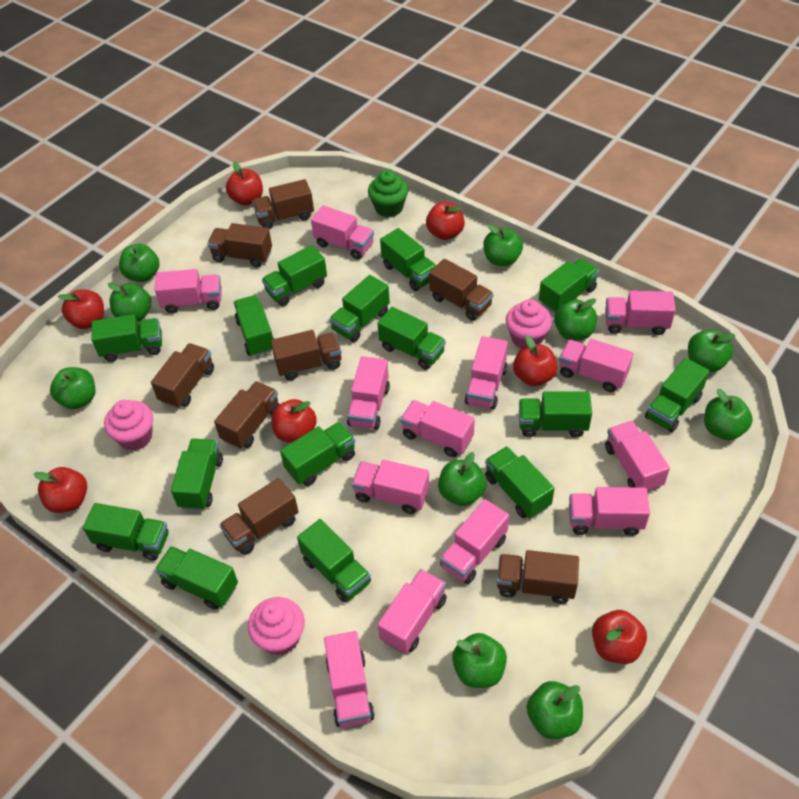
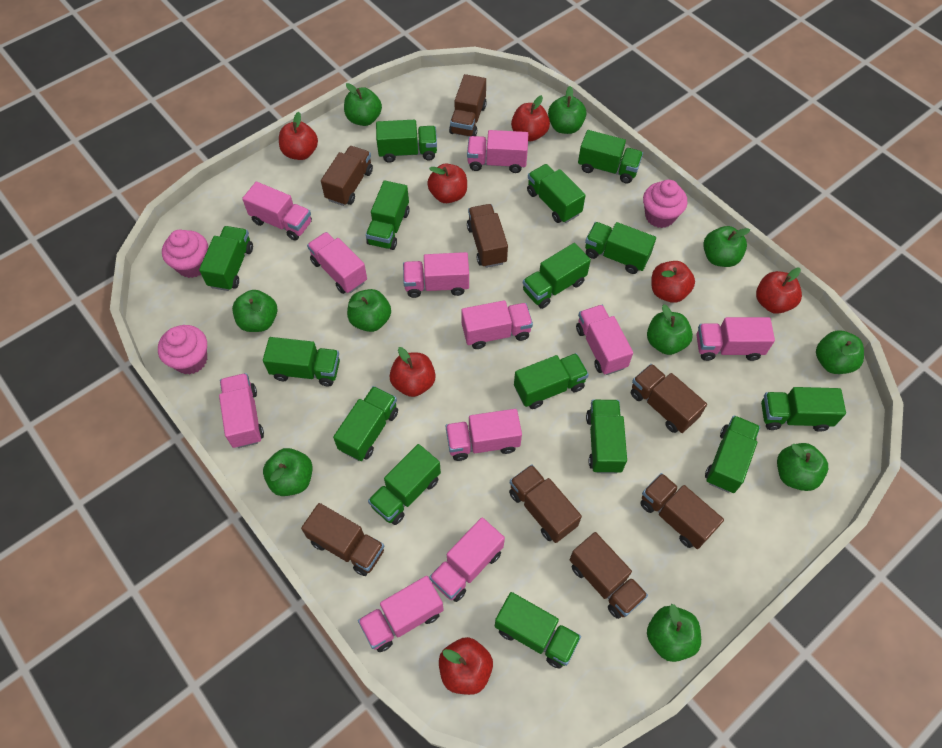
green cupcake: 1 -> 0
pink truck: 13 -> 11

